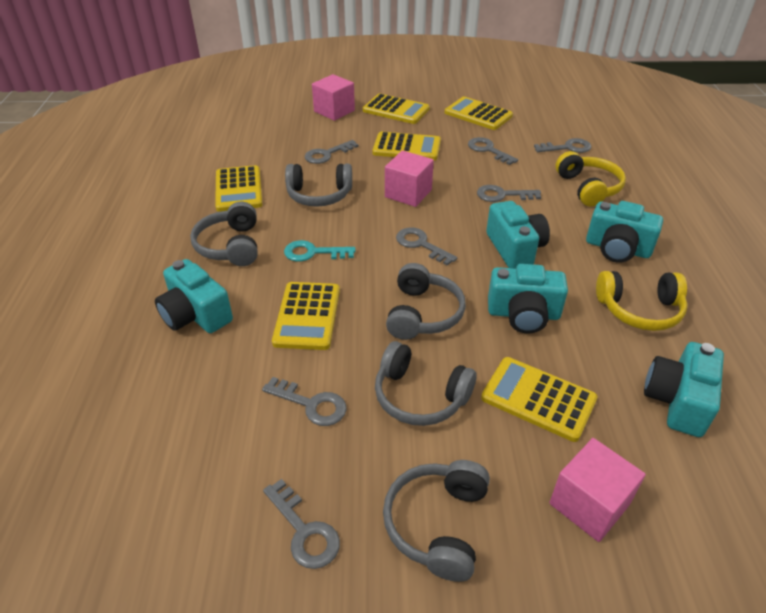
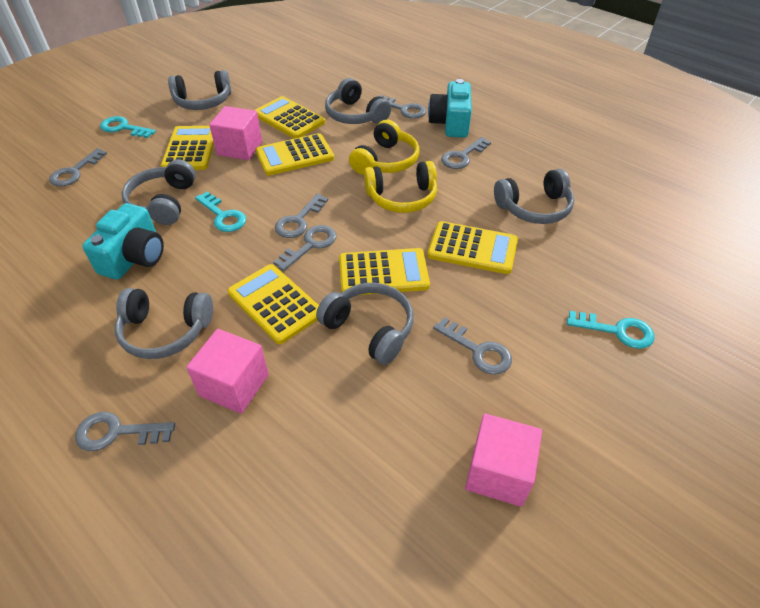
grey headphones: 5 -> 6
turquoise camera: 5 -> 2
turquoise key: 1 -> 3

